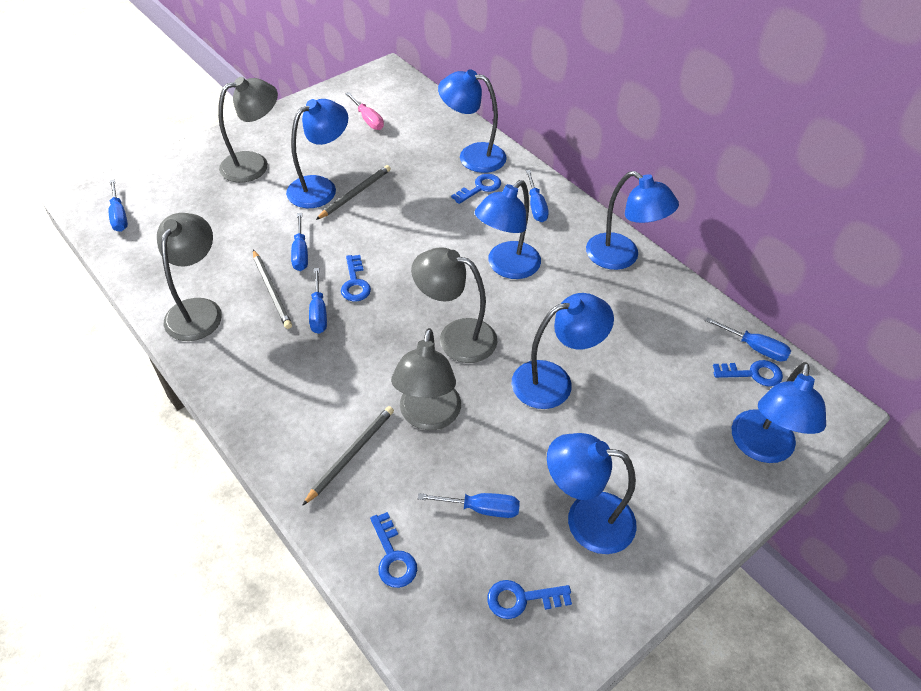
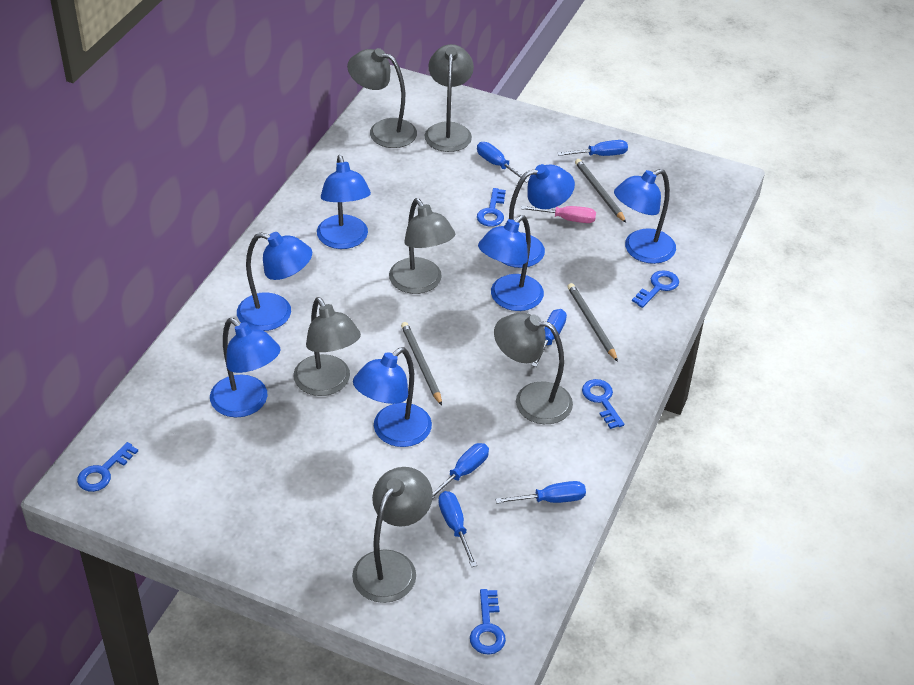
grey lamp: 4 -> 6

